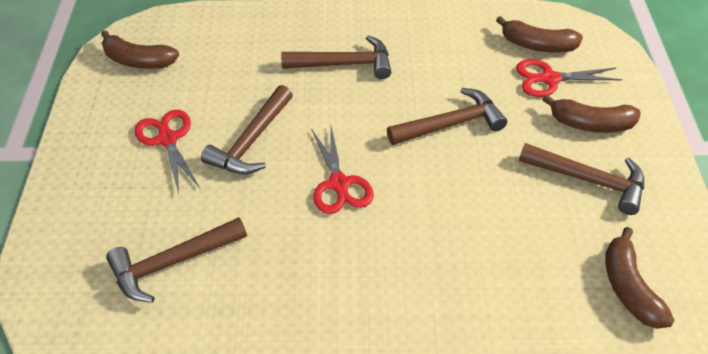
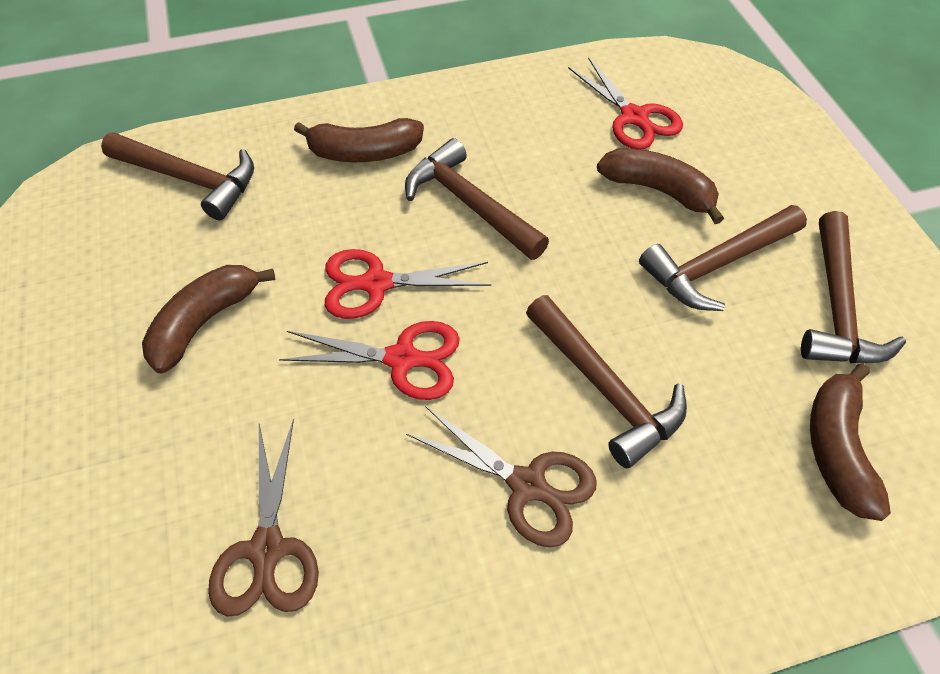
brown scissors: 0 -> 2

